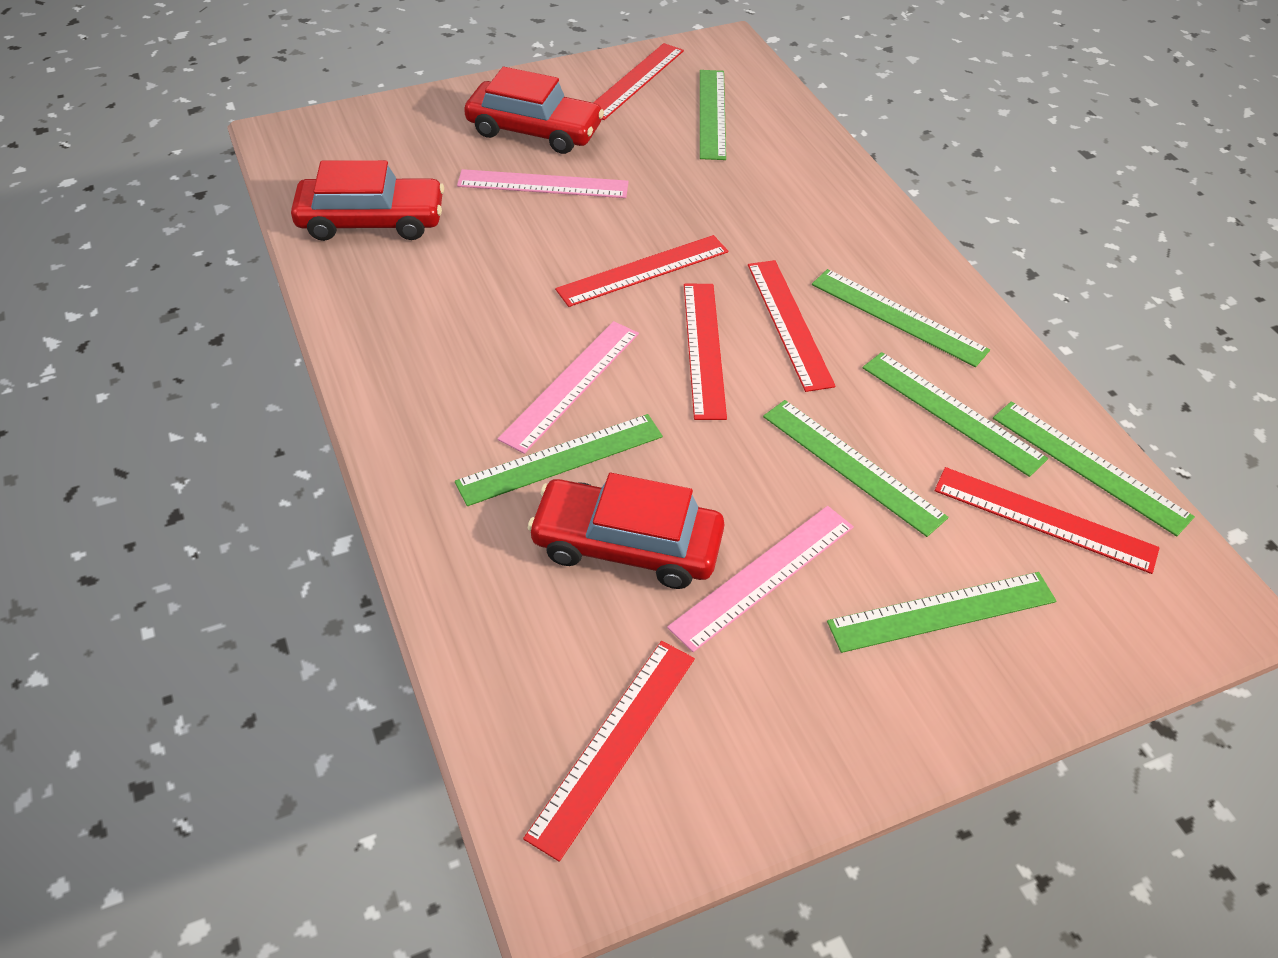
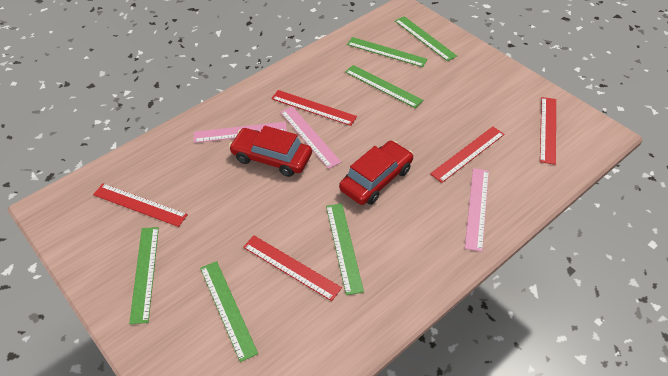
green ruler: 7 -> 6
red car: 3 -> 2
red ruler: 6 -> 5

